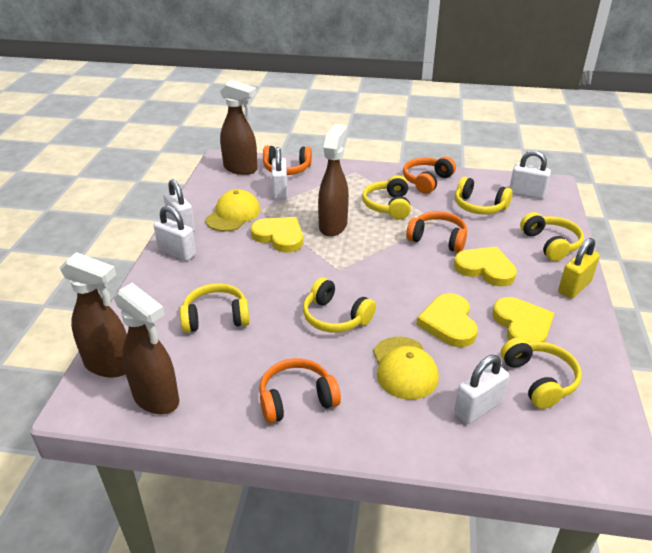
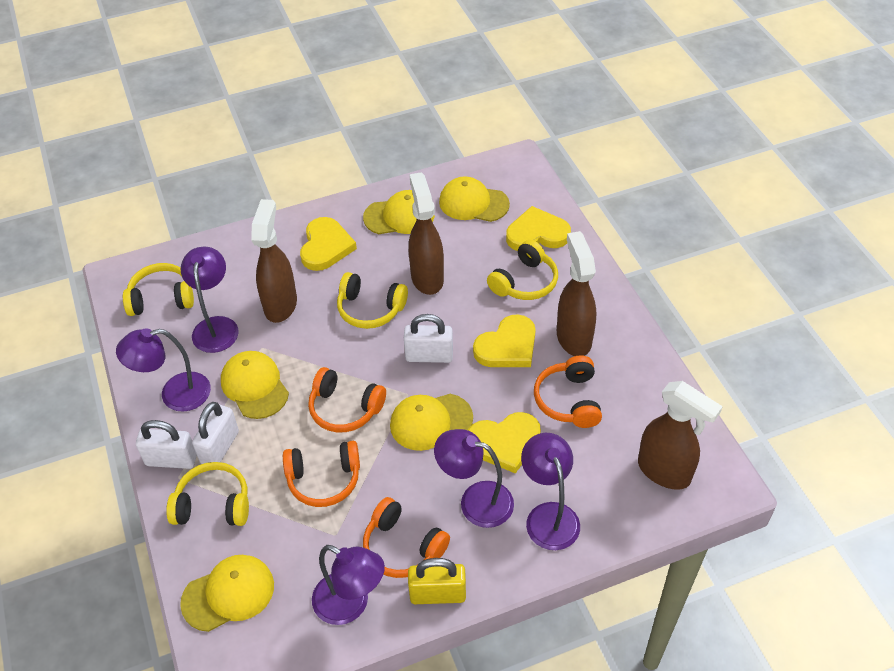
purple lamp: 0 -> 5
white padlock: 5 -> 3
yellow cap: 2 -> 5
yellow headphones: 6 -> 4

